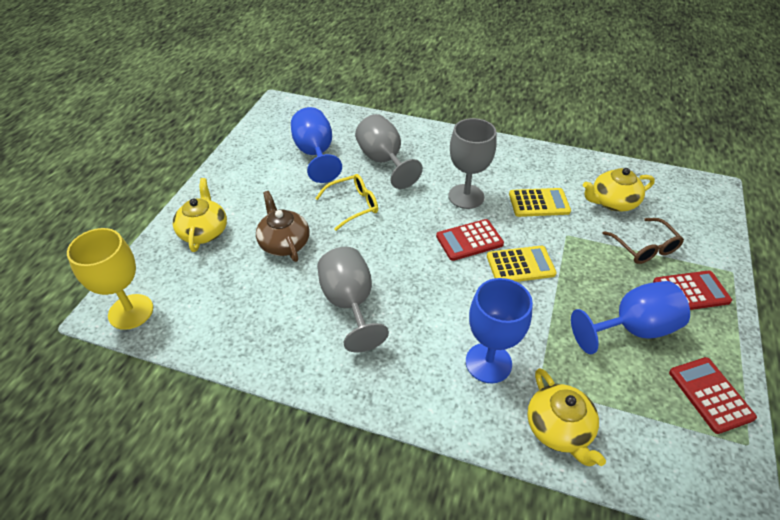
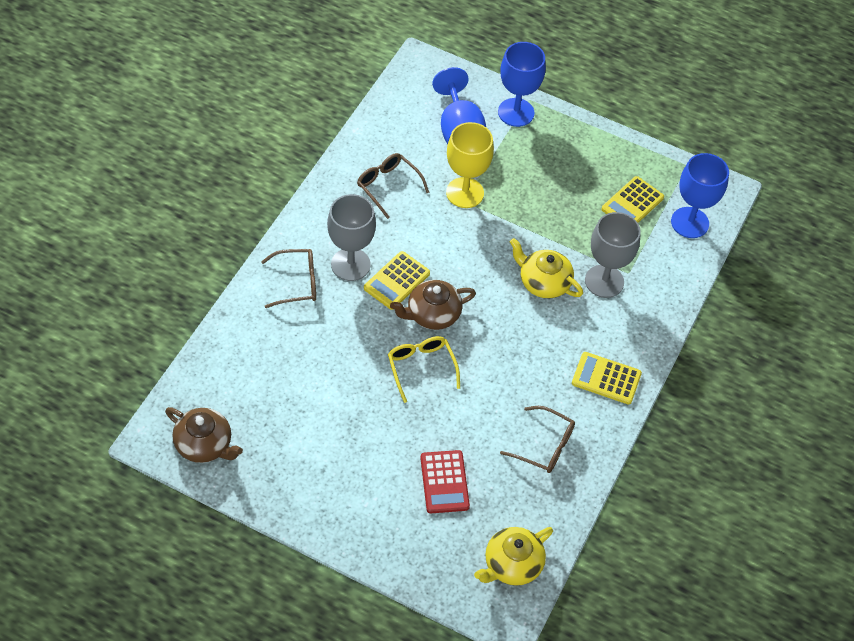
brown glasses: 1 -> 3
brown teapot: 1 -> 2
grey goblet: 3 -> 2
red calculator: 3 -> 1
yellow calculator: 2 -> 3
yellow teapot: 3 -> 2

